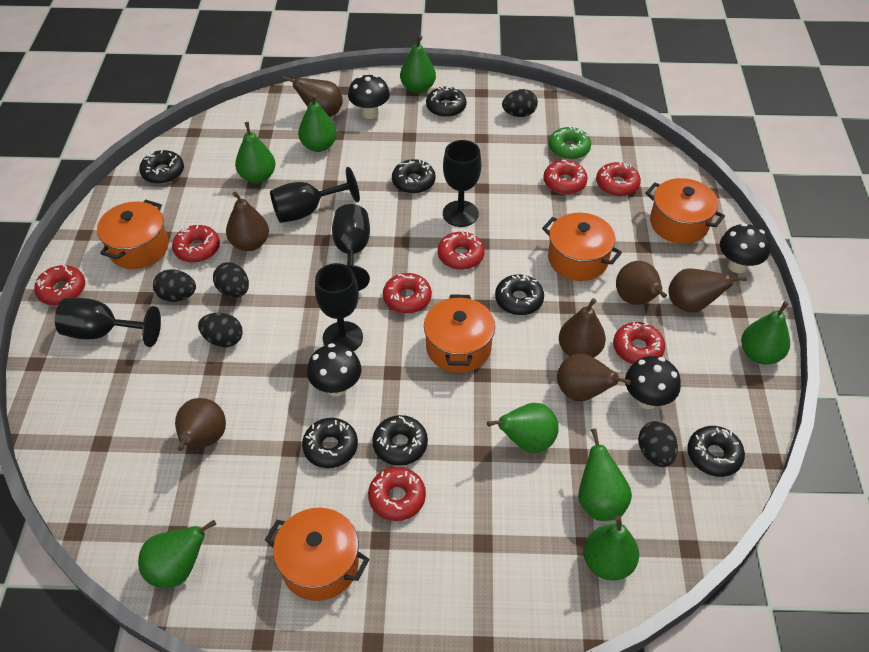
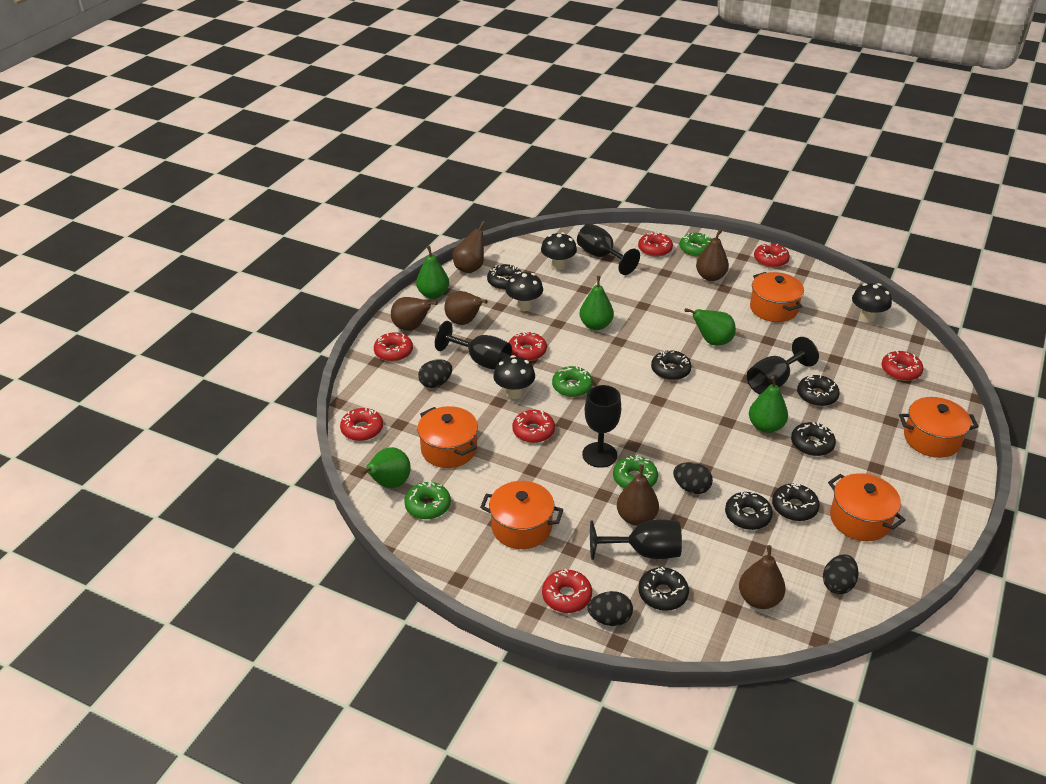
black egg: 5 -> 4
brown pear: 7 -> 6
green donut: 1 -> 4
green pear: 8 -> 5

